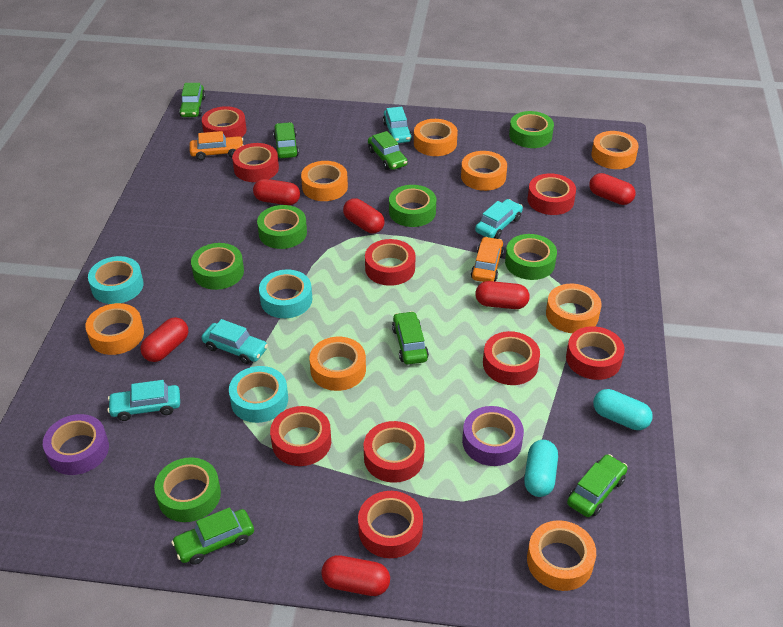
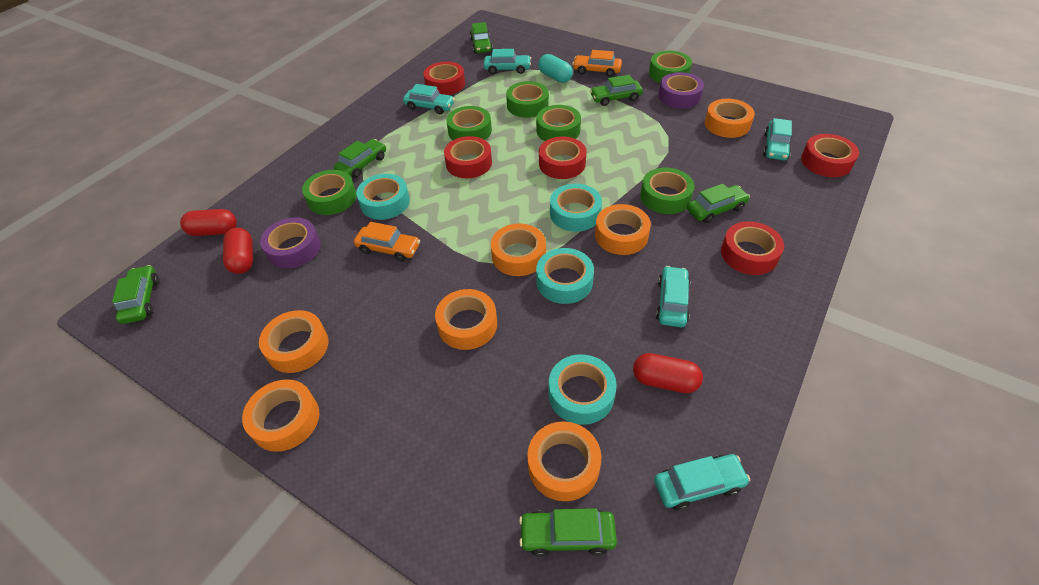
orange tape: 8 -> 7
red capsule: 6 -> 3
red tape: 9 -> 5
turquoise capsule: 2 -> 1
turquoise car: 4 -> 5
turquoise tape: 3 -> 4

